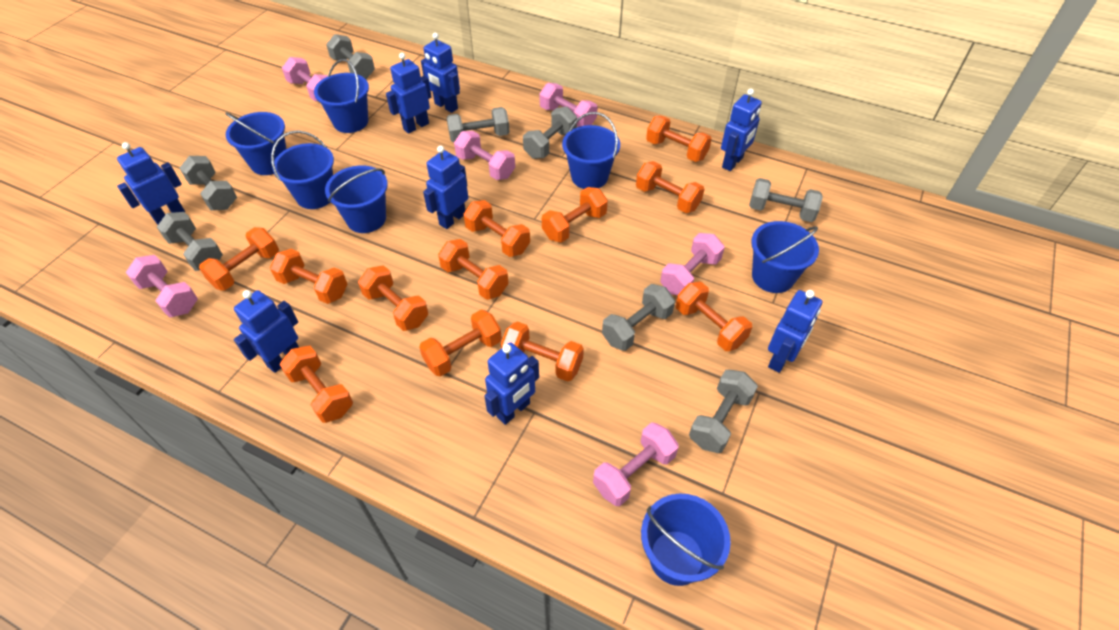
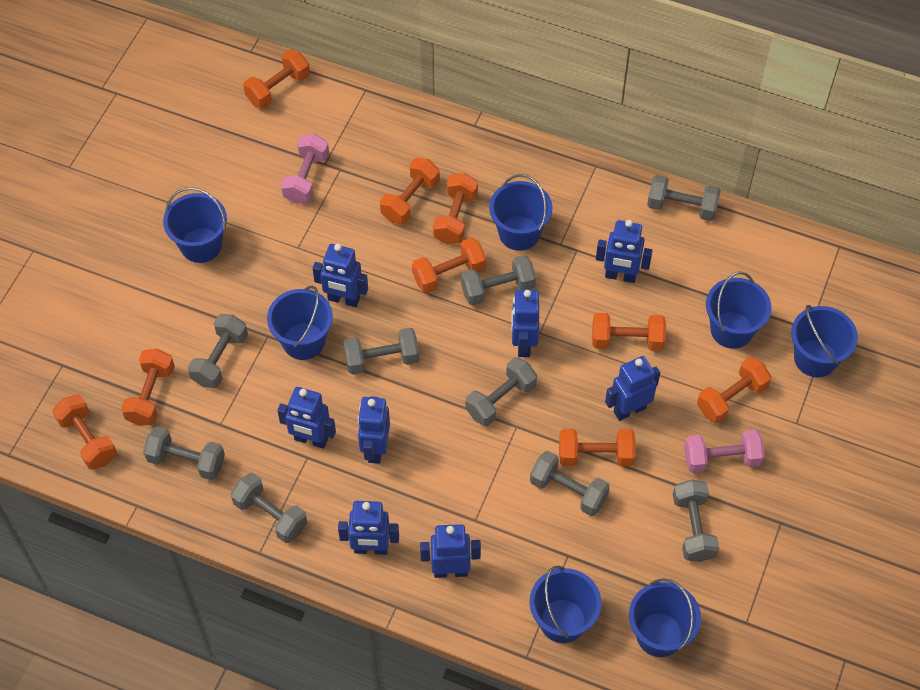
grey dumbbell: 8 -> 9
orange dumbbell: 12 -> 9
pink dumbbell: 6 -> 2

